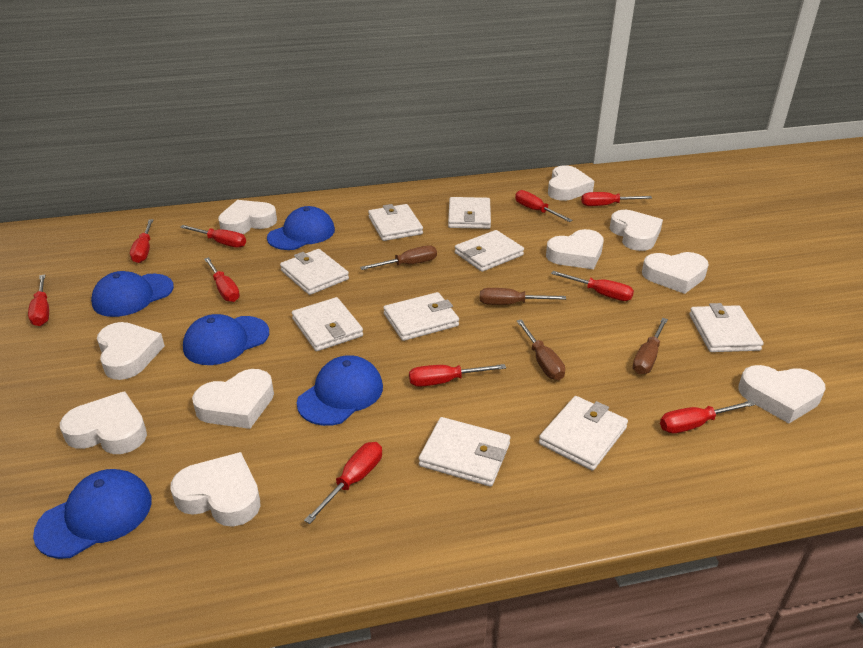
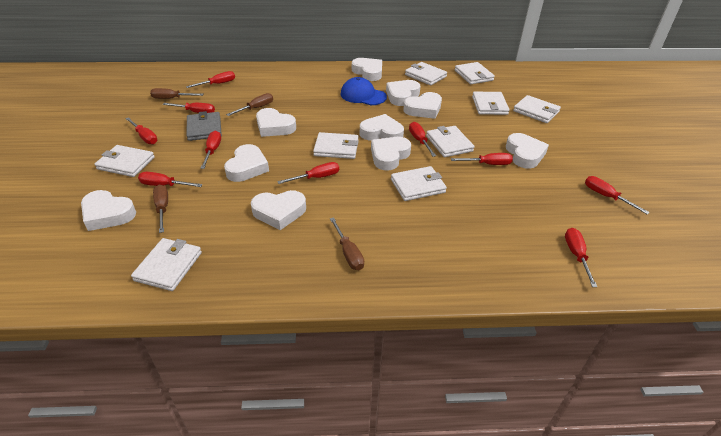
blue cap: 5 -> 1
grey wallet: 0 -> 1

